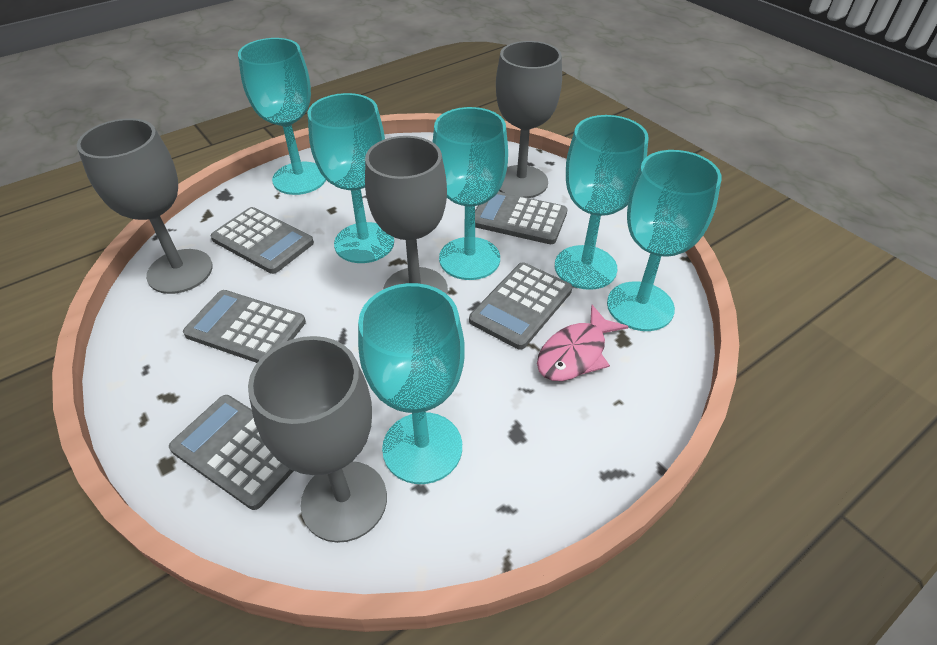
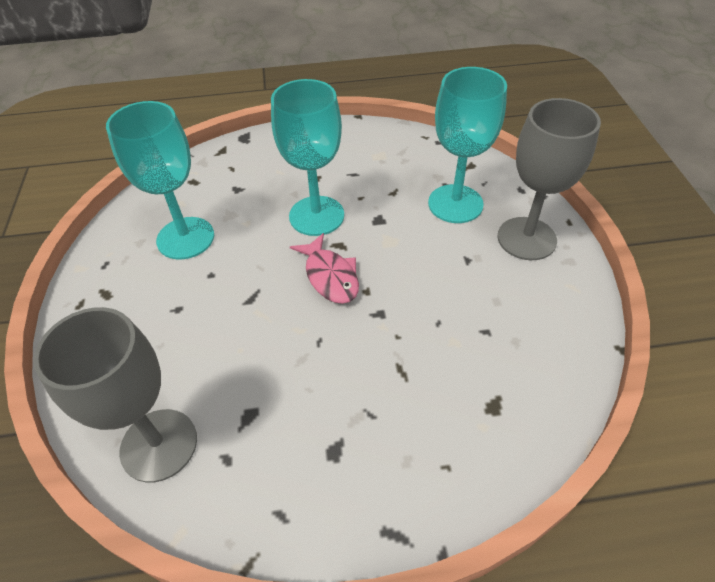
grey calculator: 5 -> 0
grey goblet: 4 -> 2
turquoise goblet: 6 -> 3

